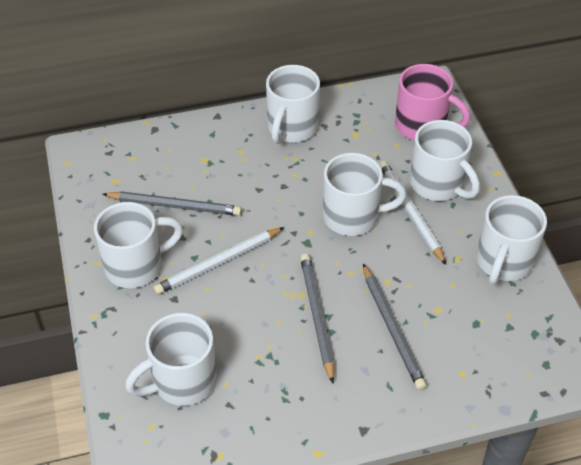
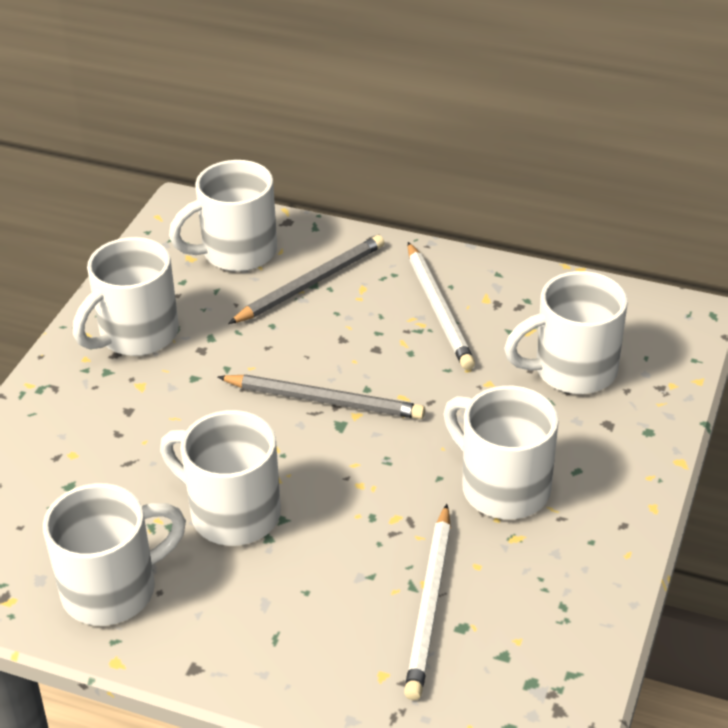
grey pencil: 3 -> 2
pink mug: 1 -> 0

